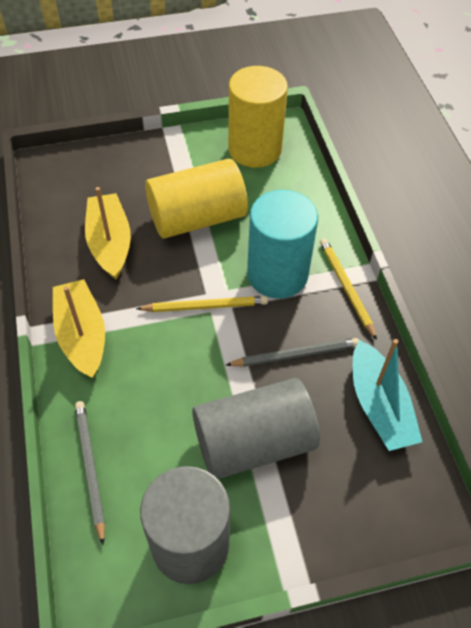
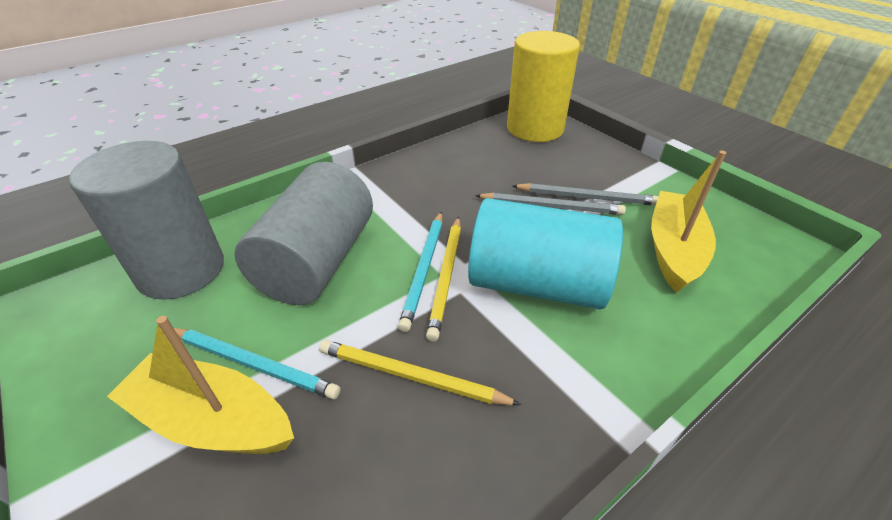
turquoise boat: 1 -> 0
turquoise pencil: 0 -> 2
yellow cylinder: 2 -> 1

